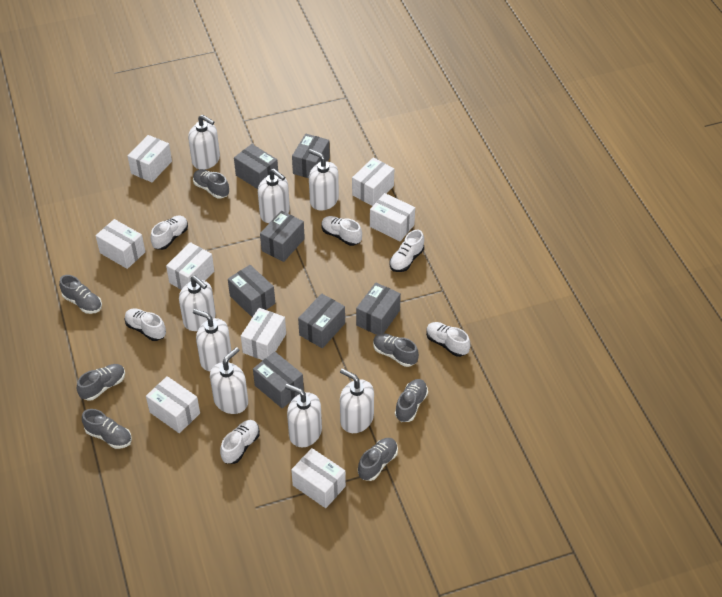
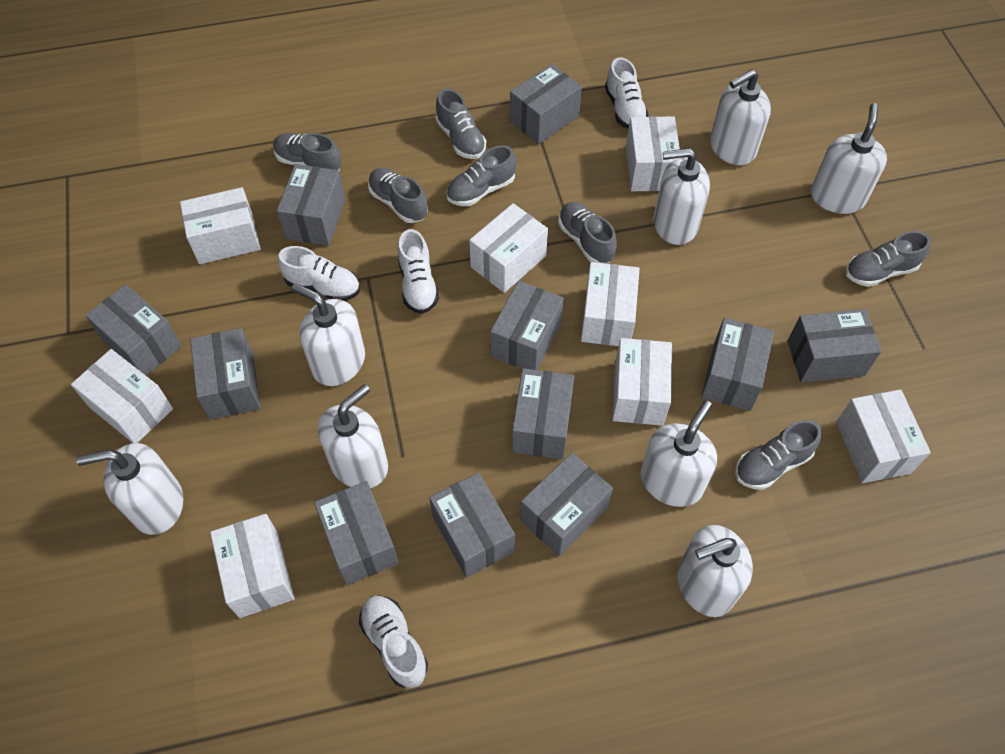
grey box: 7 -> 11
white shoe: 6 -> 4

